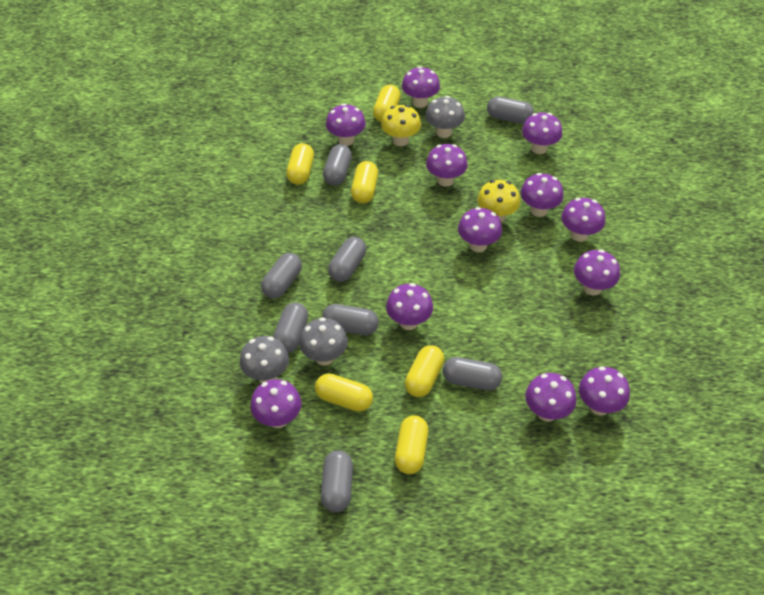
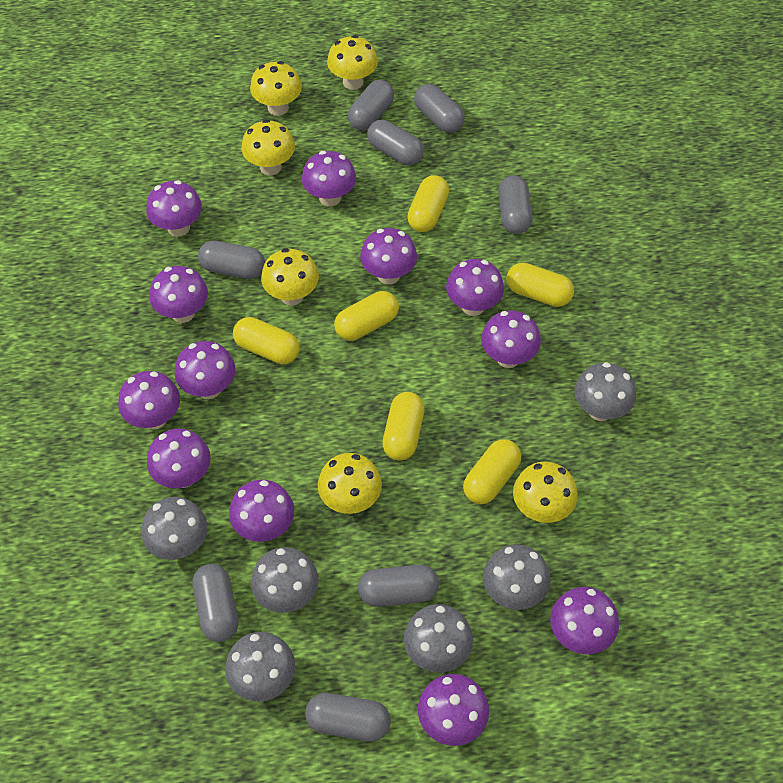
grey mushroom: 3 -> 6
yellow mushroom: 2 -> 6

